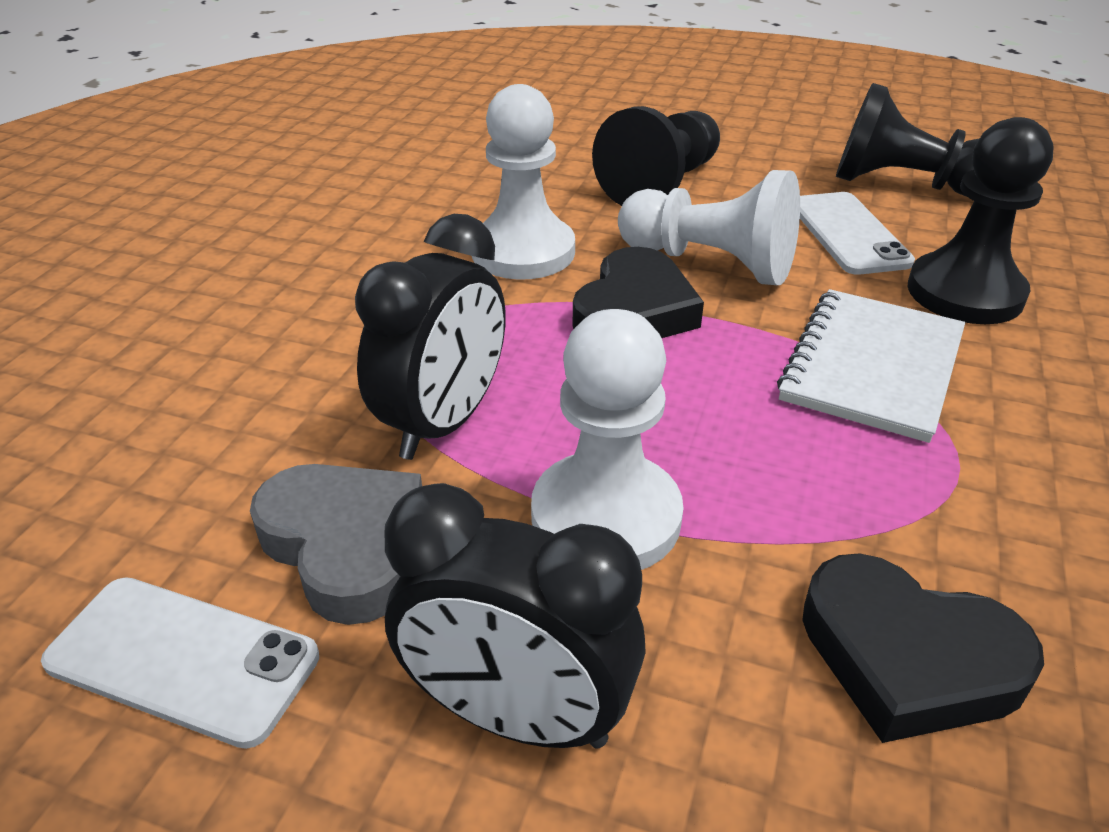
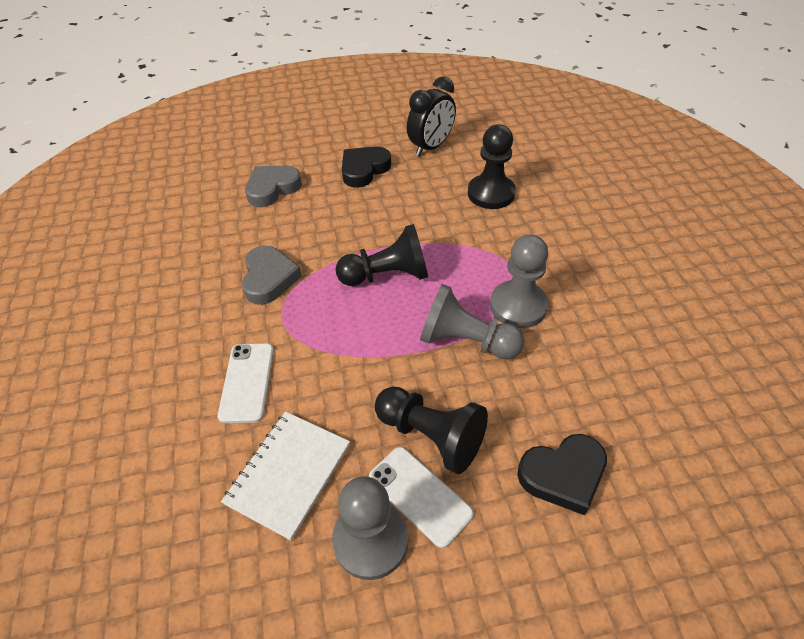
black clock: 2 -> 1
grey heart: 1 -> 2
grey pawn: 0 -> 3
white pawn: 3 -> 0

